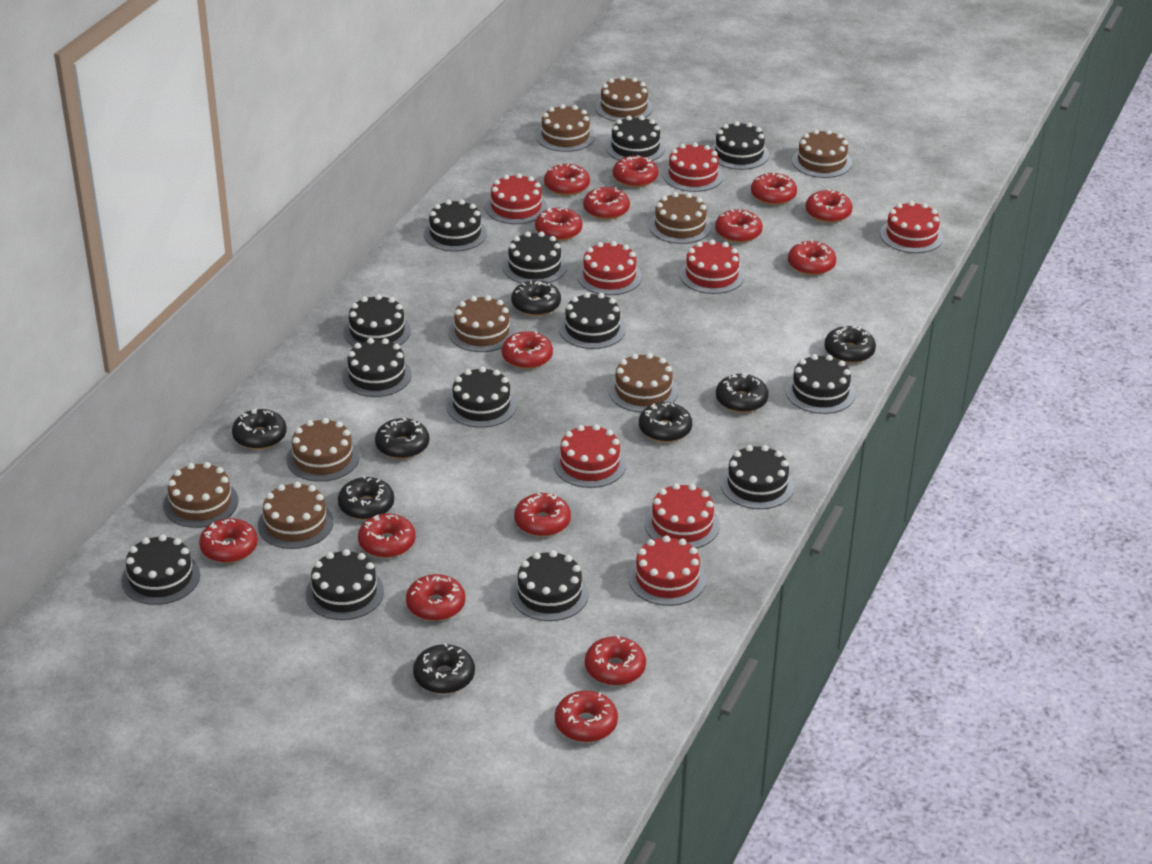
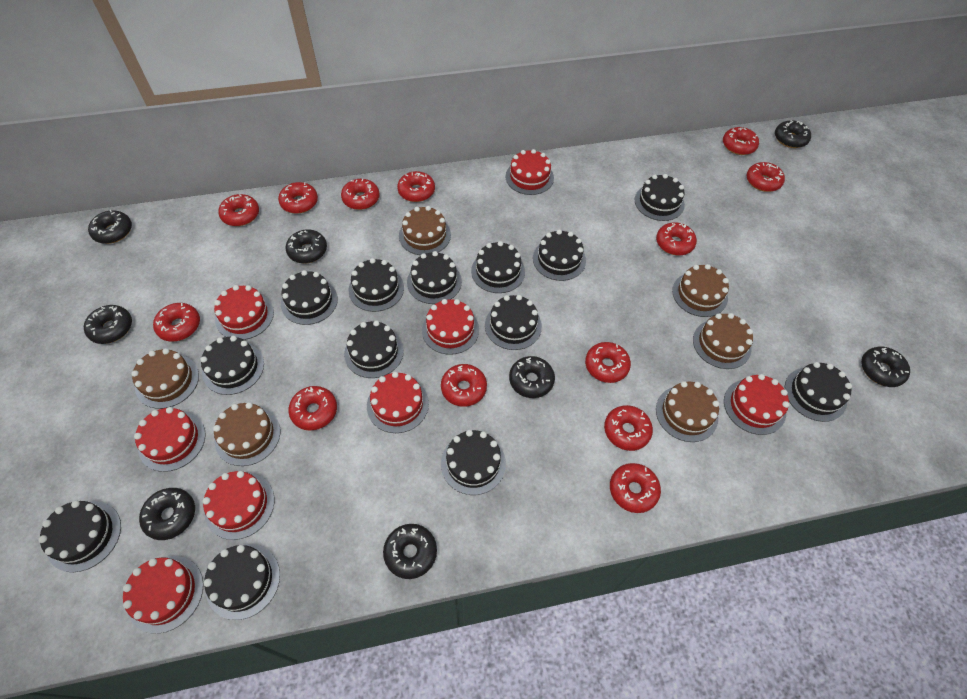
brown cake: 9 -> 6
red donut: 15 -> 13

